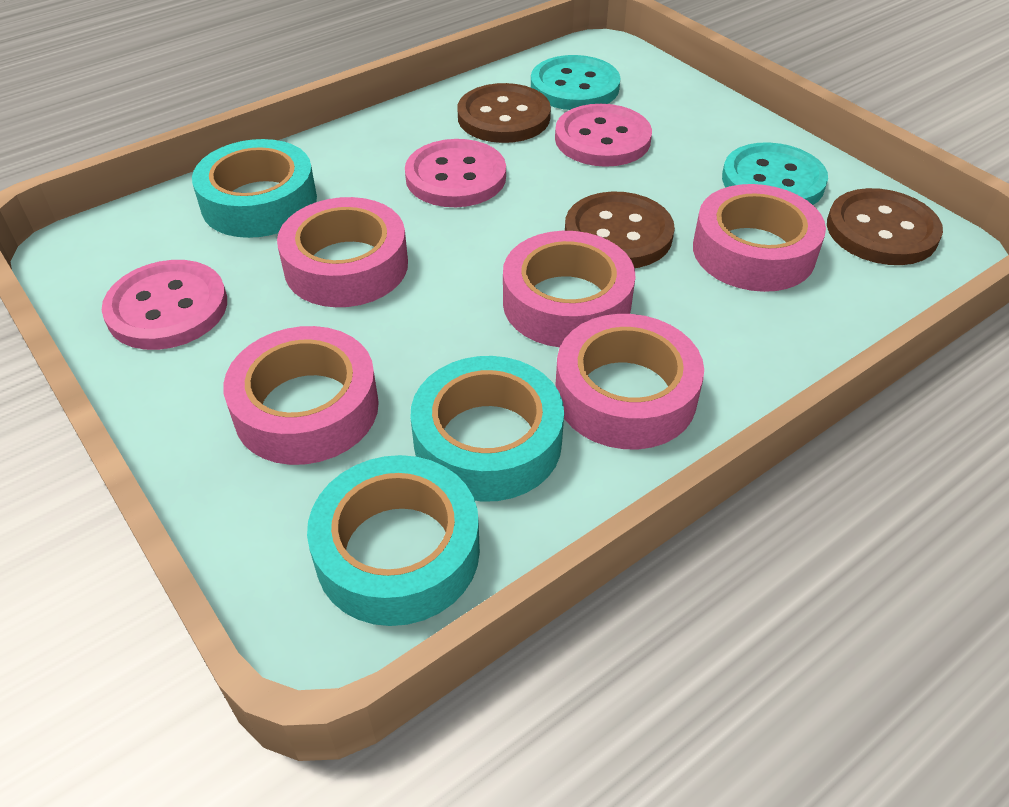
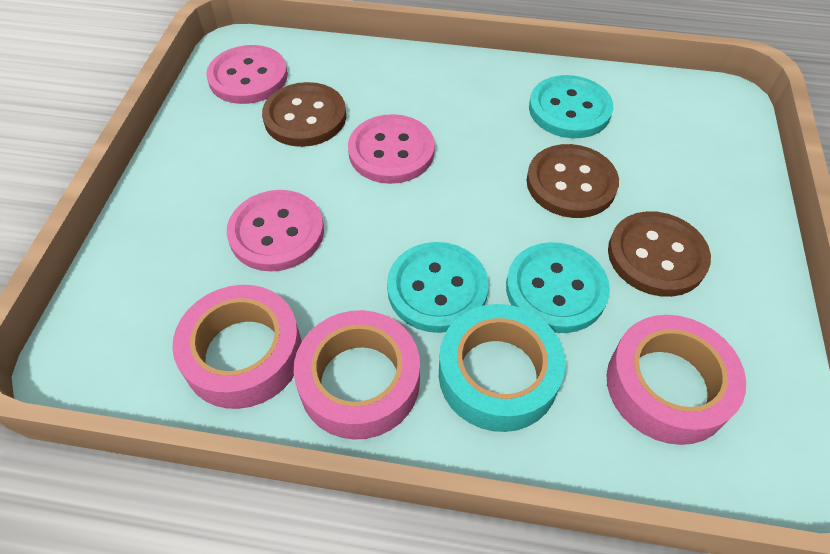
pink tape: 5 -> 3
turquoise button: 2 -> 3
turquoise tape: 3 -> 1

